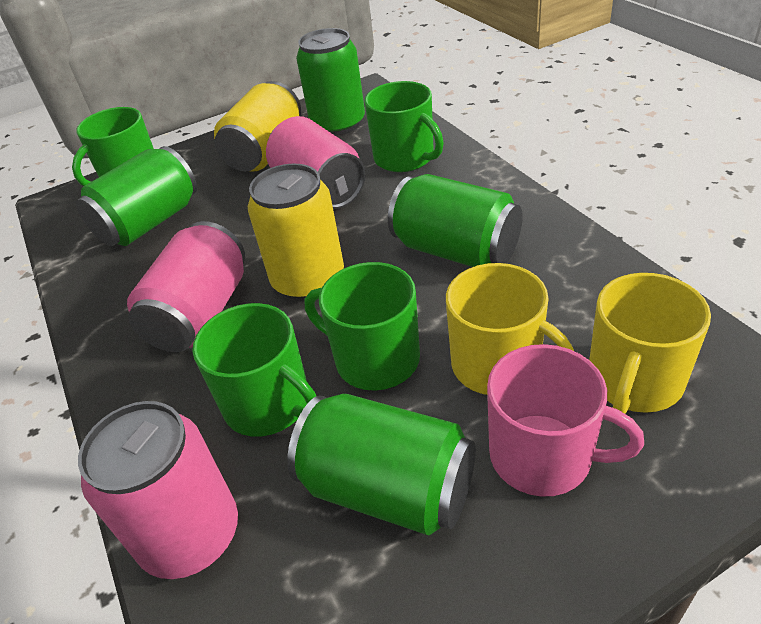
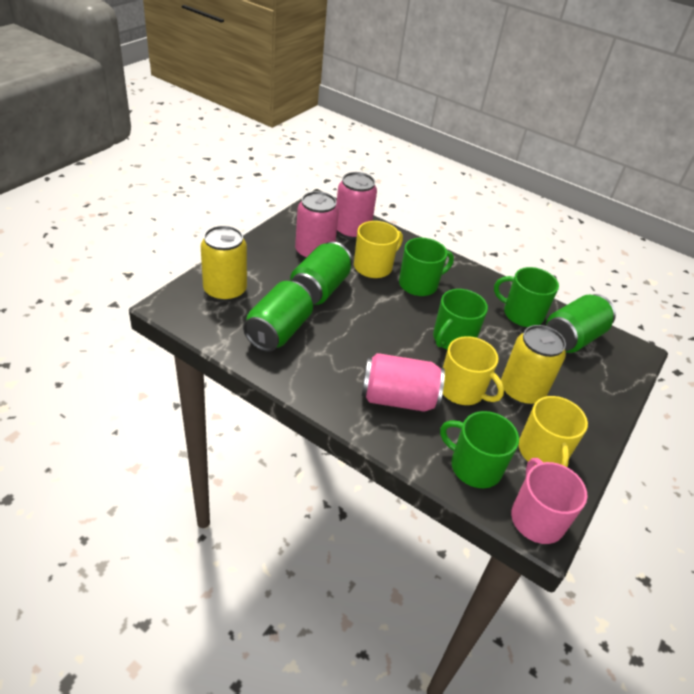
green can: 4 -> 3
yellow mug: 2 -> 3

